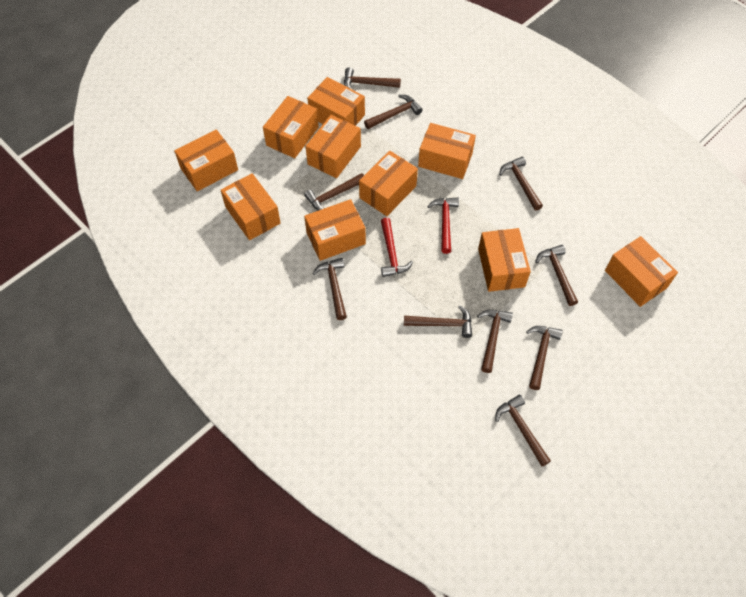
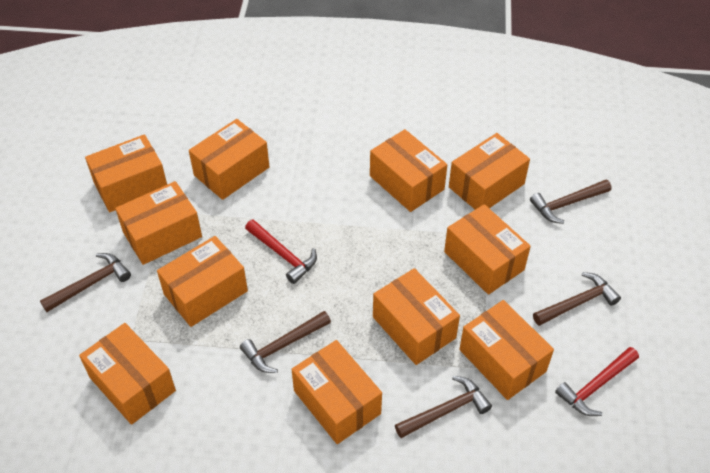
brown hammer: 10 -> 5
orange box: 10 -> 11

